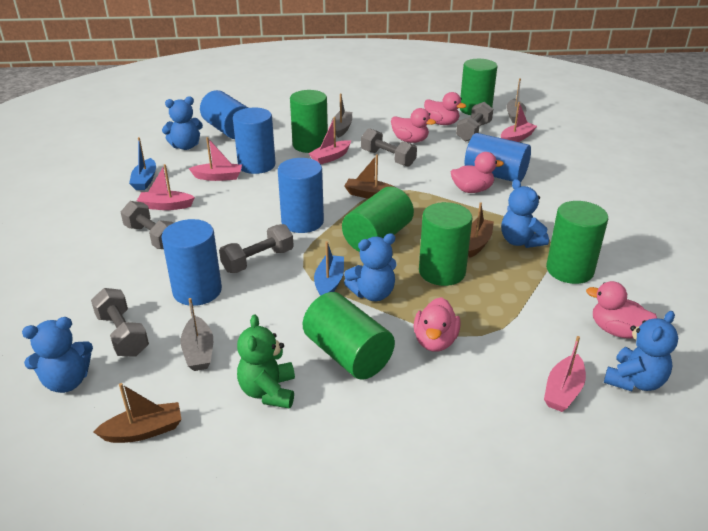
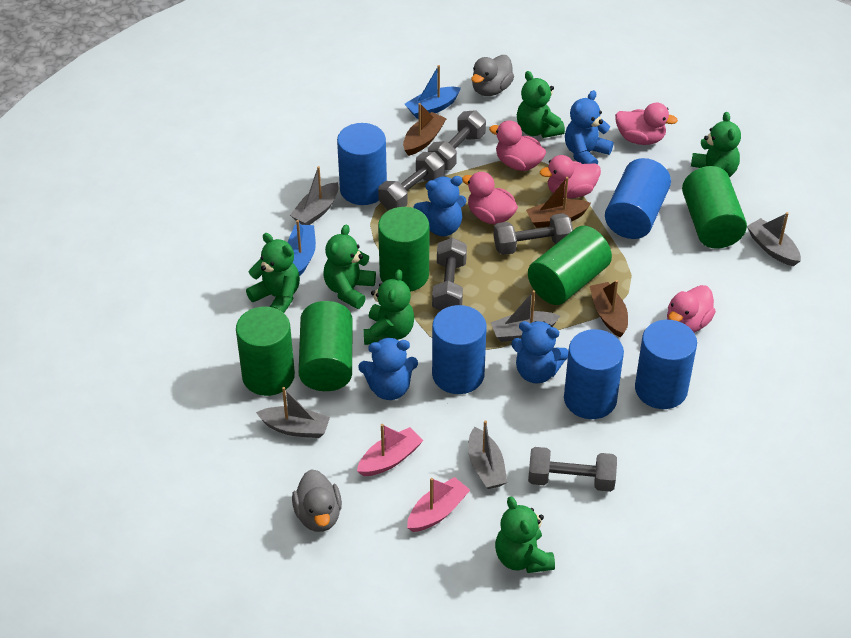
blue teddy bear: 5 -> 4
green cylinder: 6 -> 5
green teddy bear: 1 -> 6
grey boat: 3 -> 5
grey duck: 0 -> 2
pink boat: 5 -> 2

